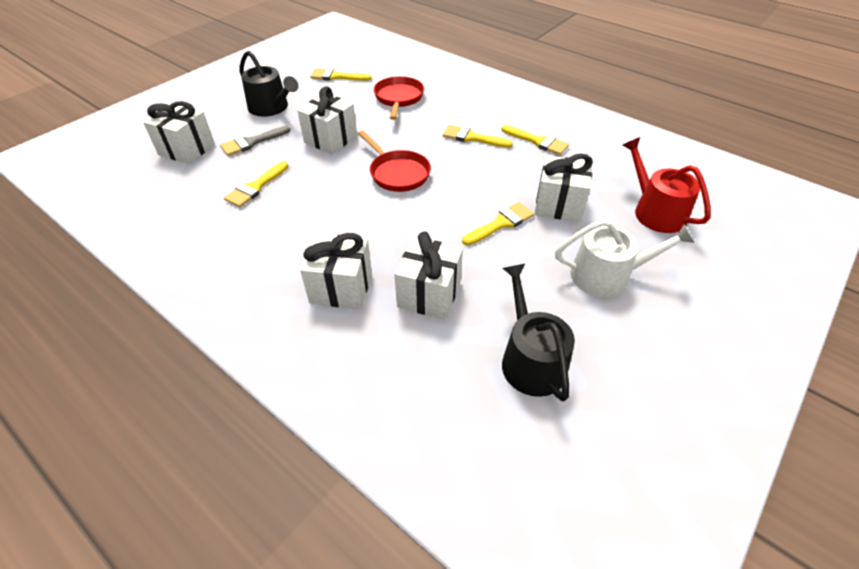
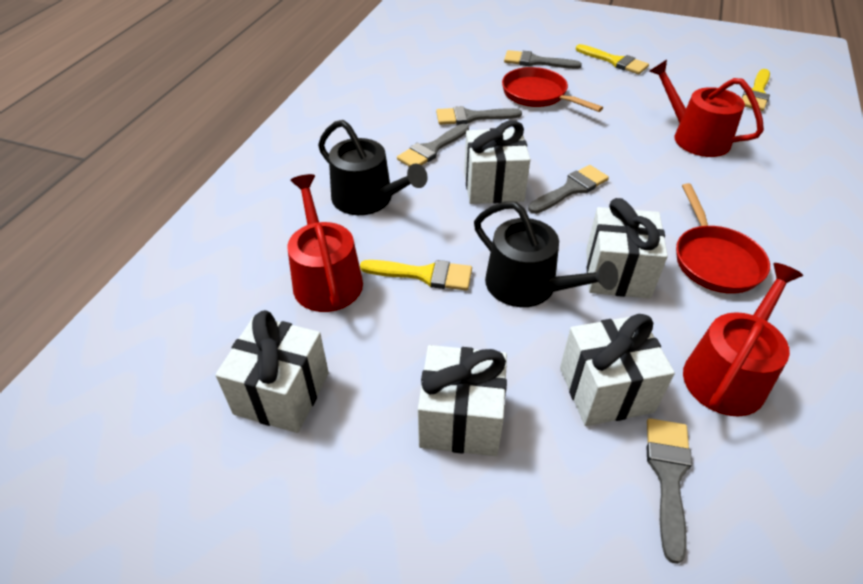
grey brush: 1 -> 5
red watering can: 1 -> 3
white watering can: 1 -> 0
yellow brush: 5 -> 3

